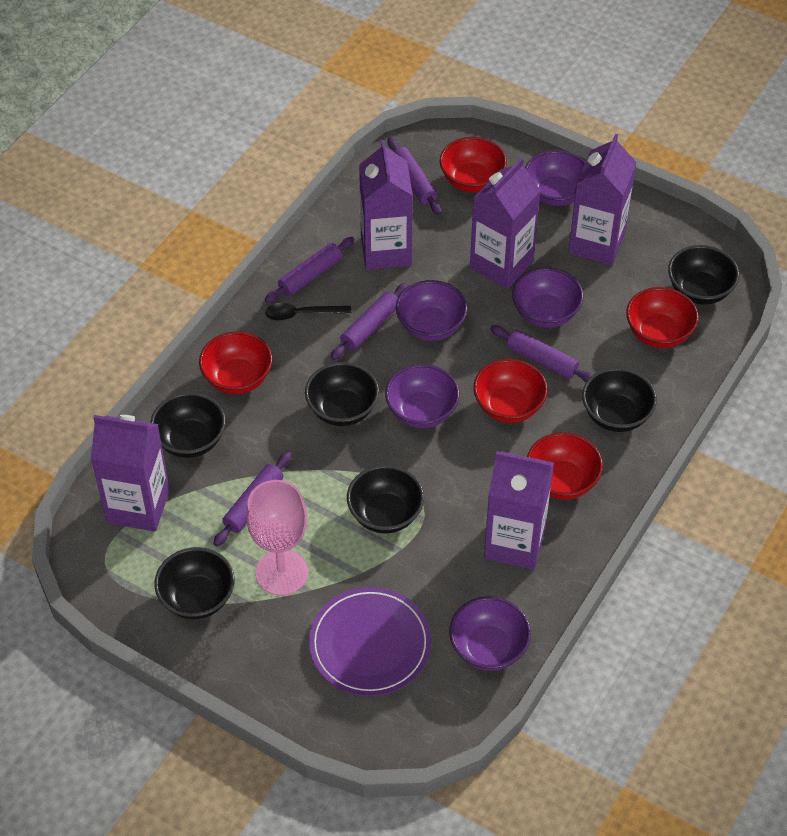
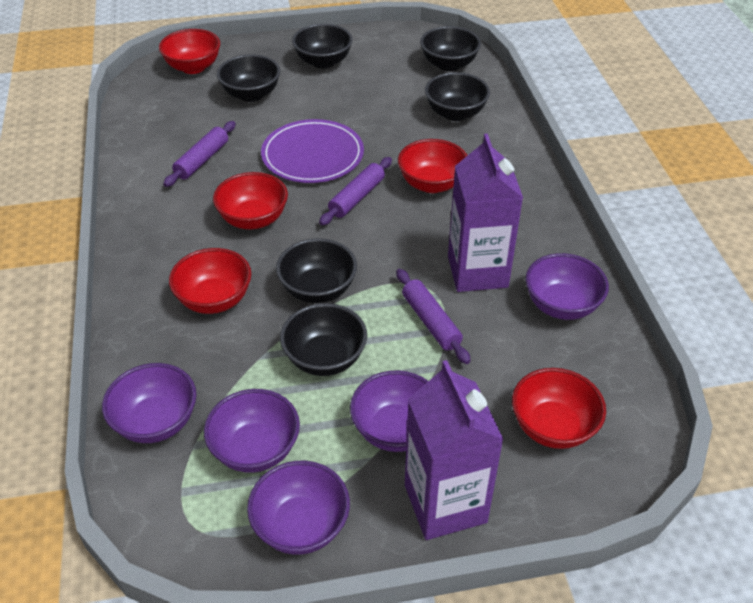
black spoon: 1 -> 0
pink goblet: 1 -> 0
purple carton: 5 -> 2
purple rolling pin: 5 -> 3

